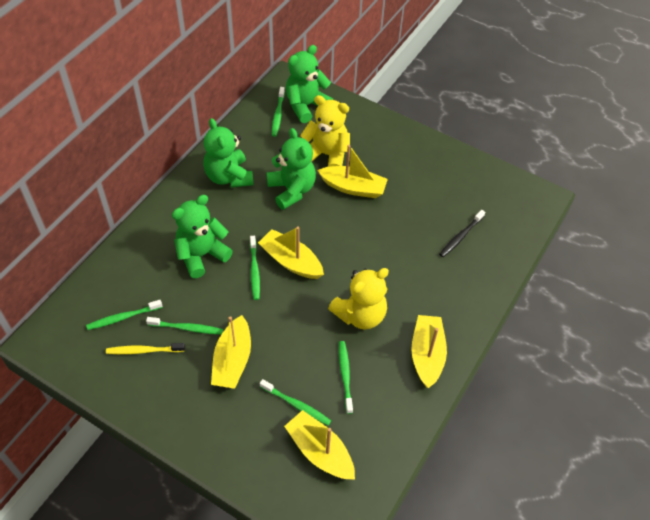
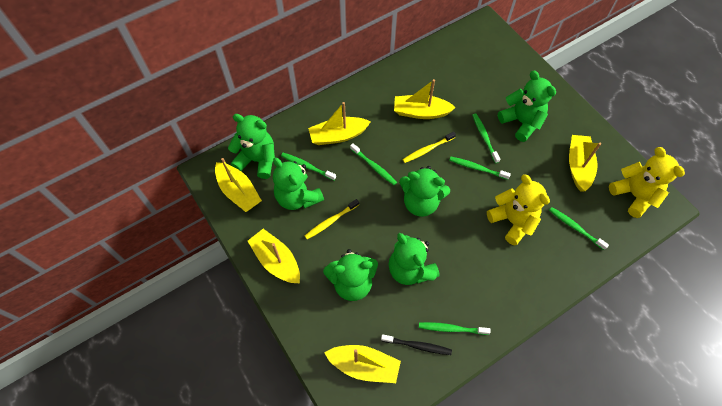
green teddy bear: 4 -> 6
yellow boat: 5 -> 6
yellow toothbrush: 1 -> 2

